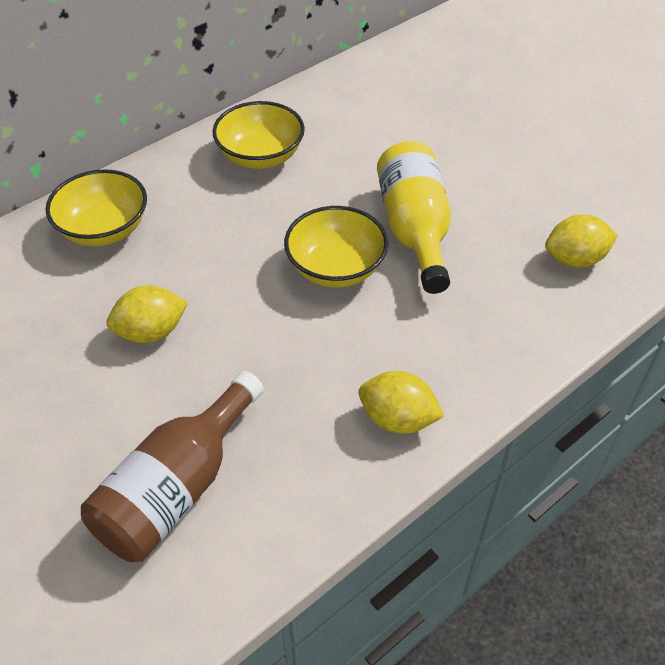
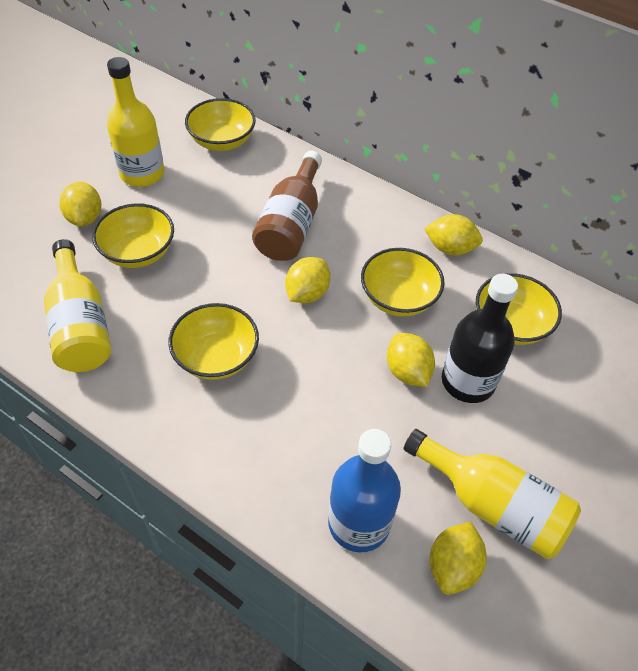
black bottle: 0 -> 1
blue bottle: 0 -> 1
yellow bottle: 1 -> 3
yellow bowl: 3 -> 5
yellow lemon: 3 -> 5

